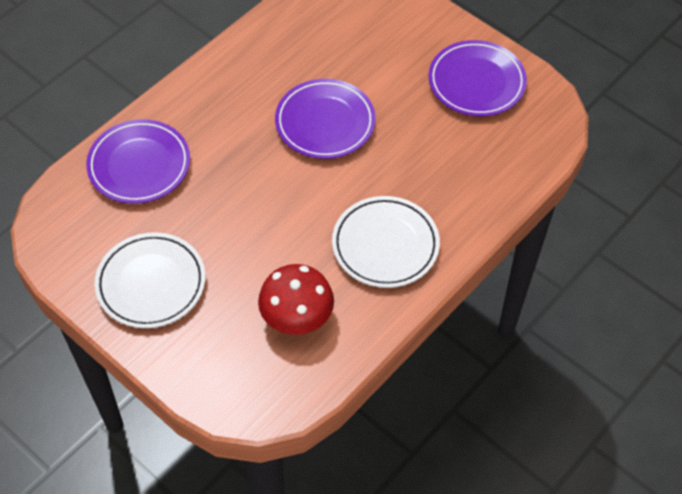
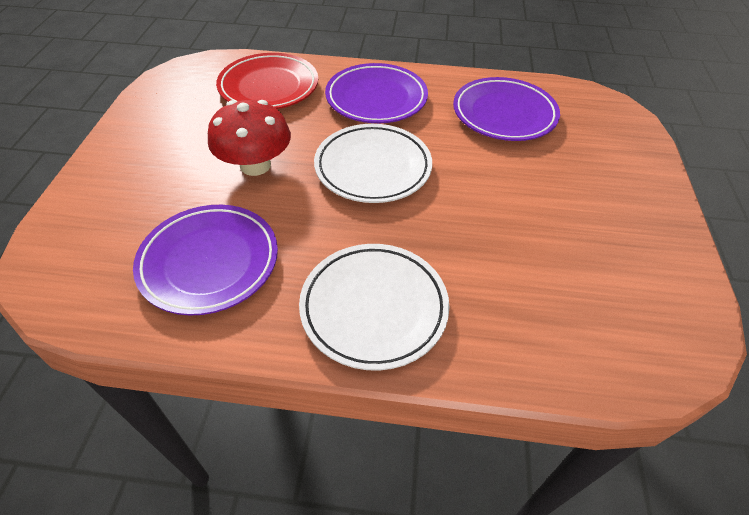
red plate: 0 -> 1

